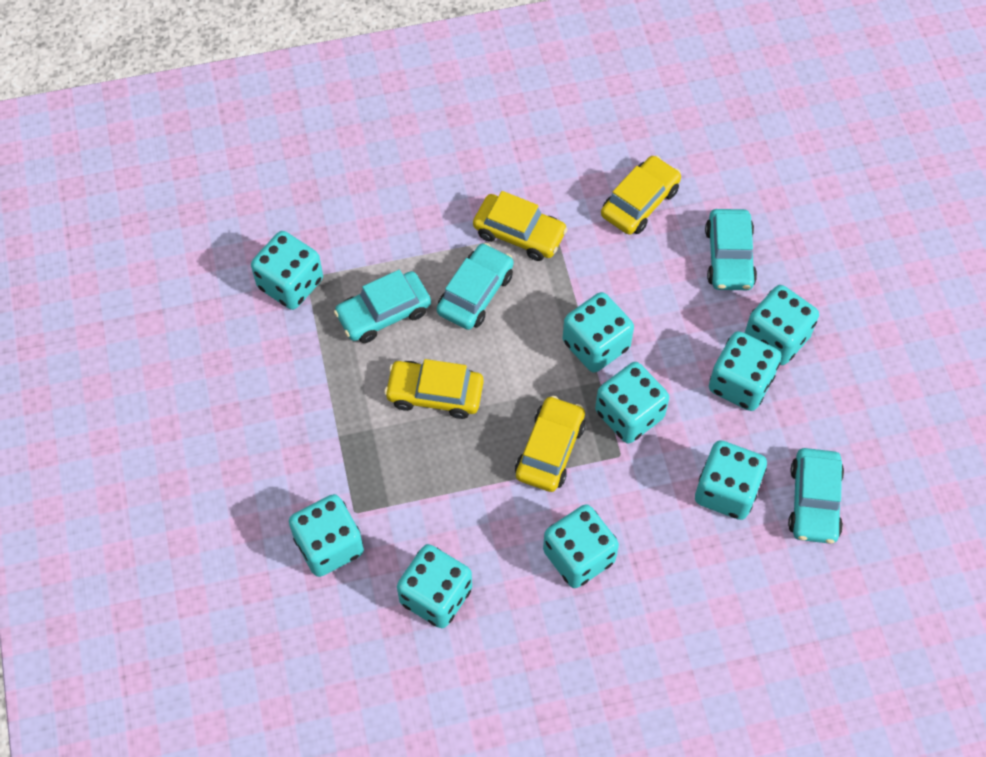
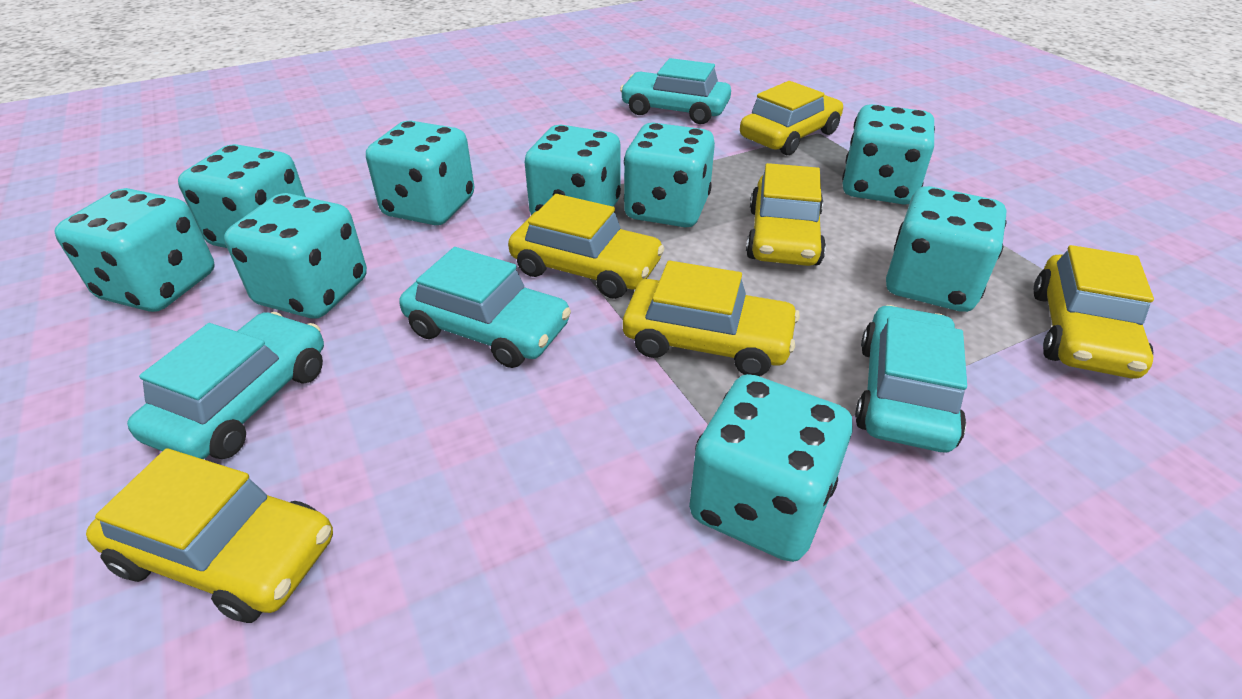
yellow car: 4 -> 6

